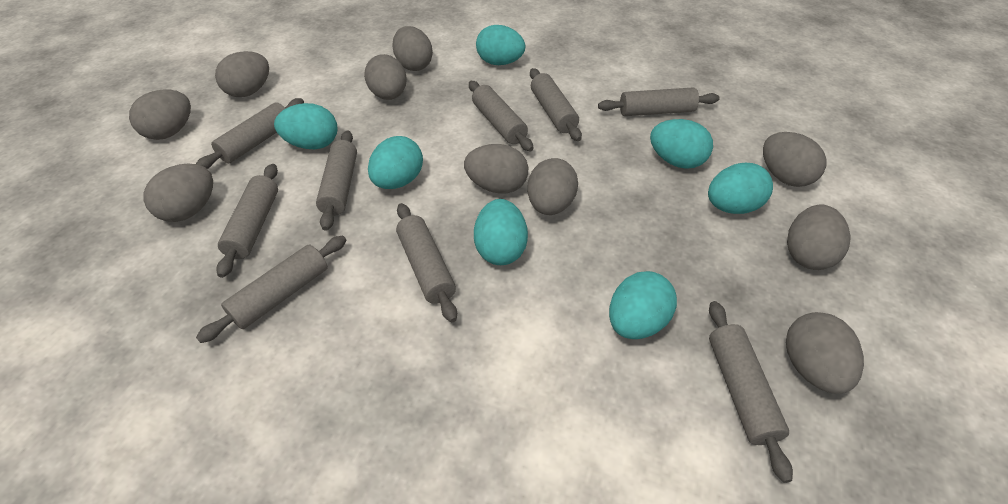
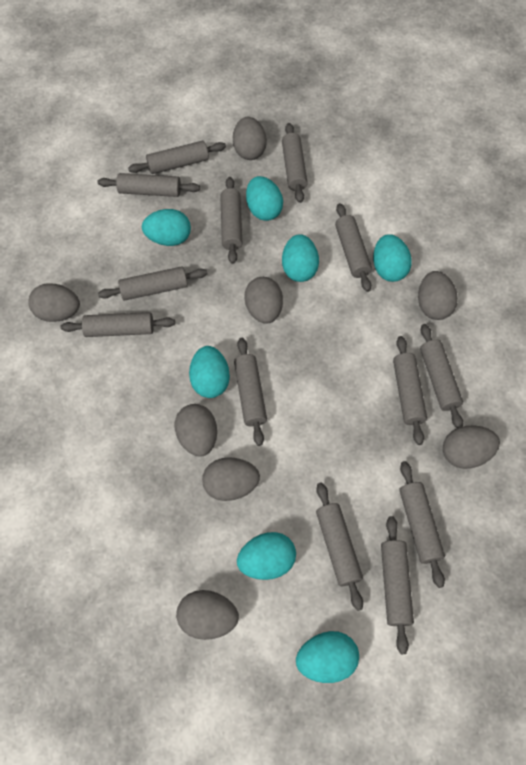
grey egg: 10 -> 8
grey rolling pin: 9 -> 13

